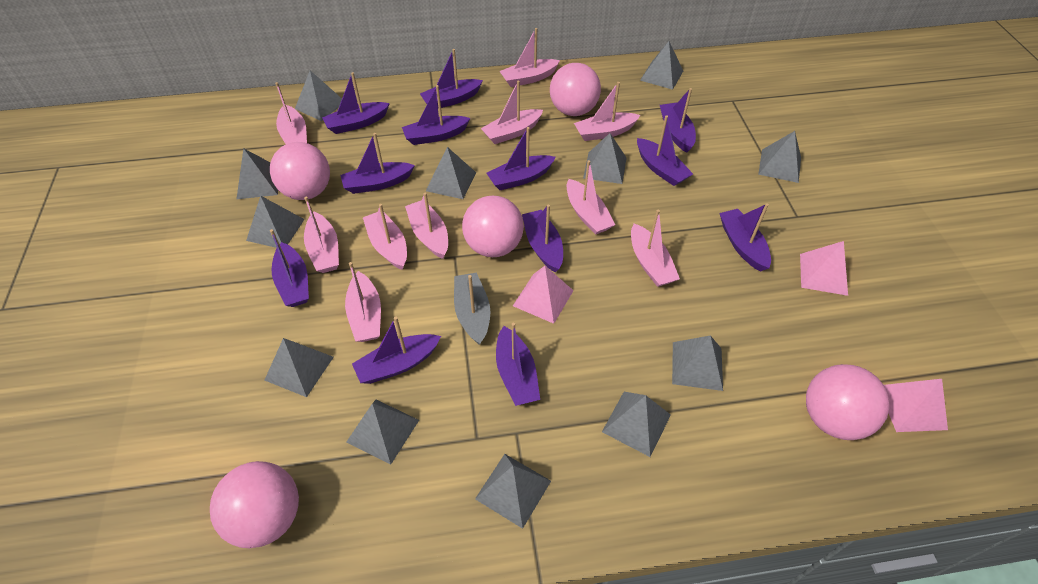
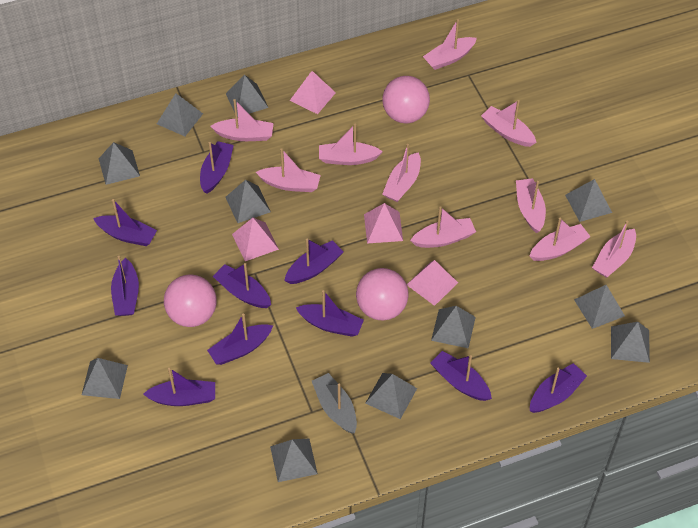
grey pyramid: 12 -> 11
pink ball: 5 -> 3
pink pyramid: 3 -> 4
purple boat: 12 -> 10

